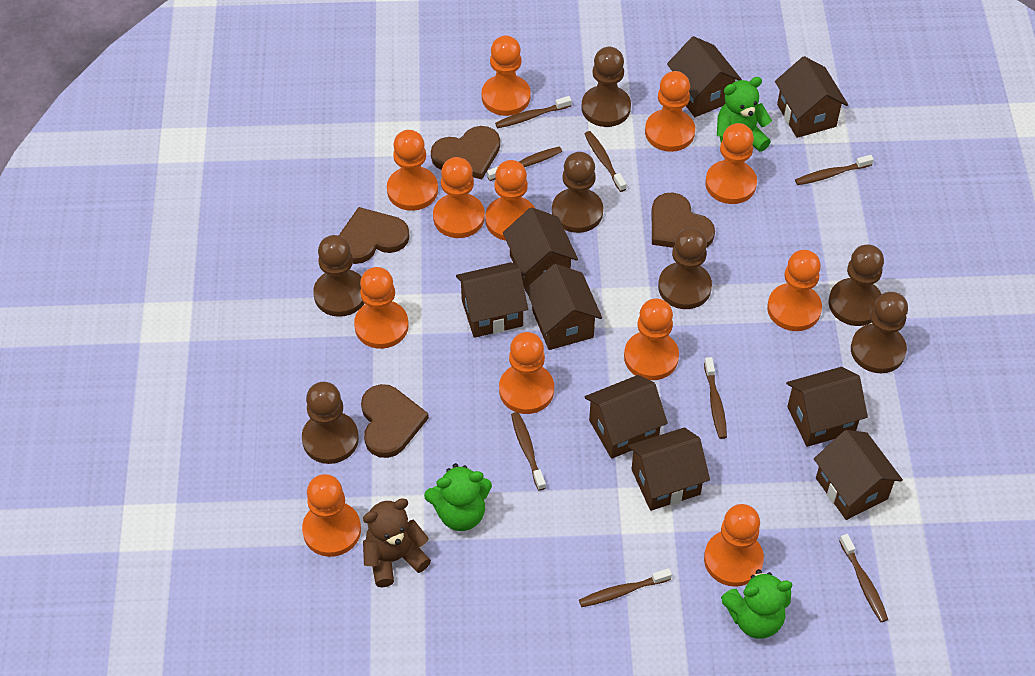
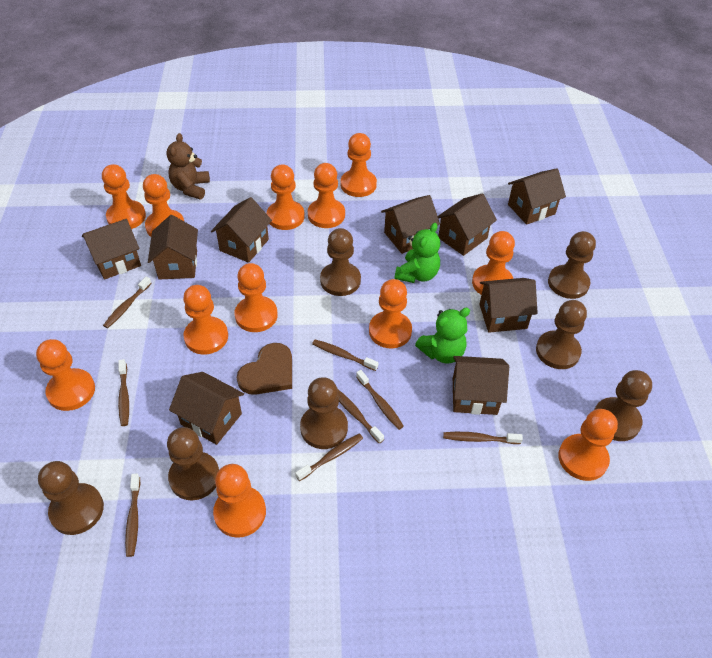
brown heart: 4 -> 1
green teddy bear: 3 -> 2

